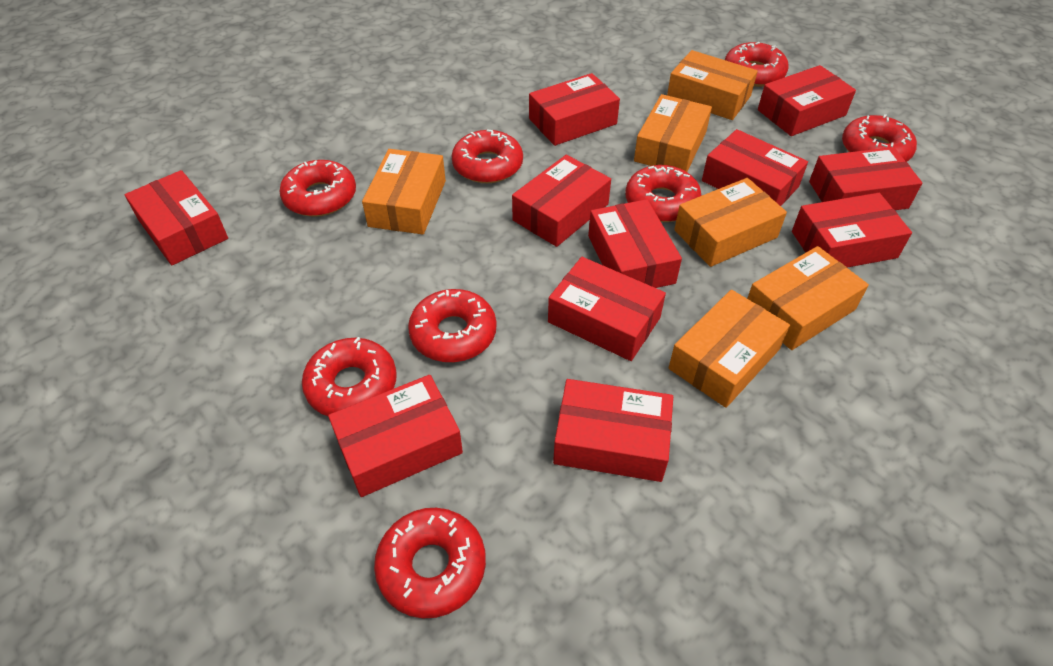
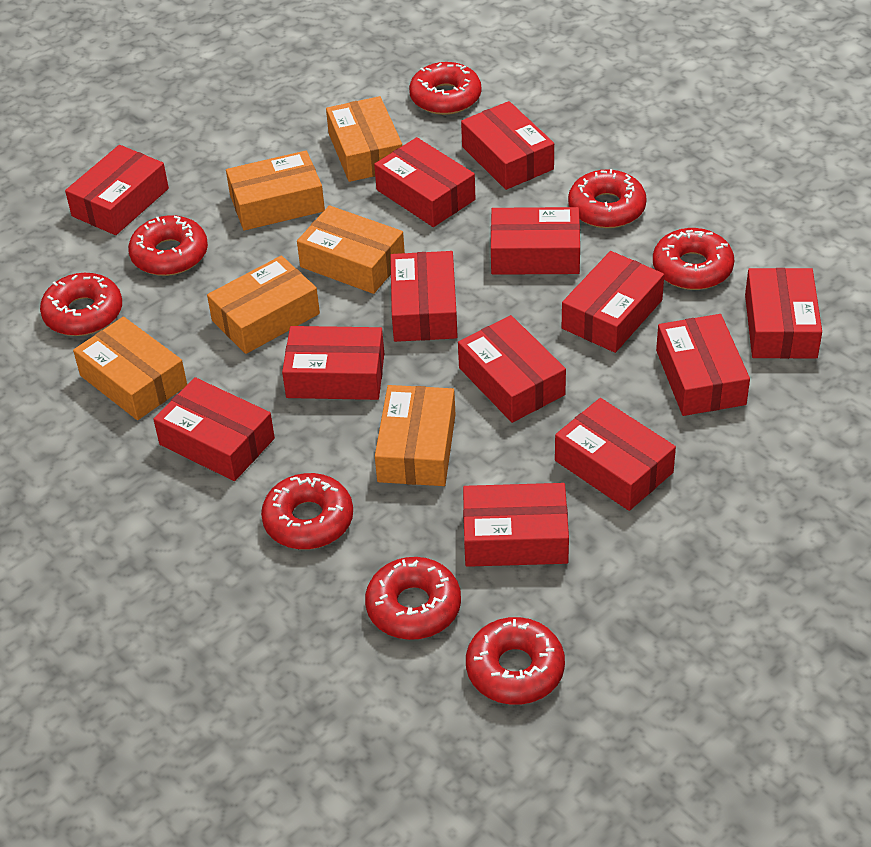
red box: 11 -> 13

